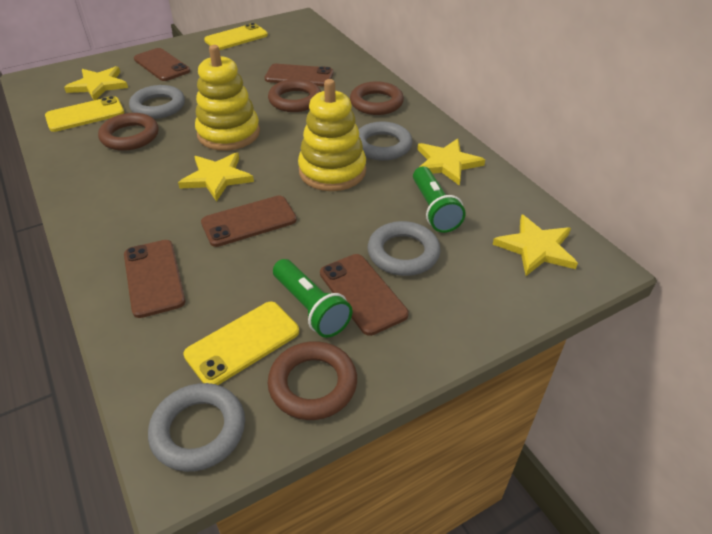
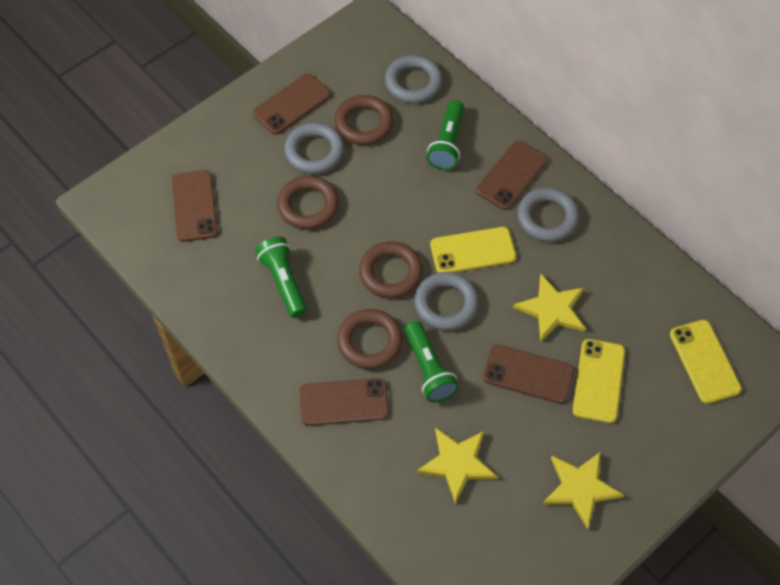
green flashlight: 2 -> 3
yellow stacking toy: 2 -> 0
yellow star: 4 -> 3

